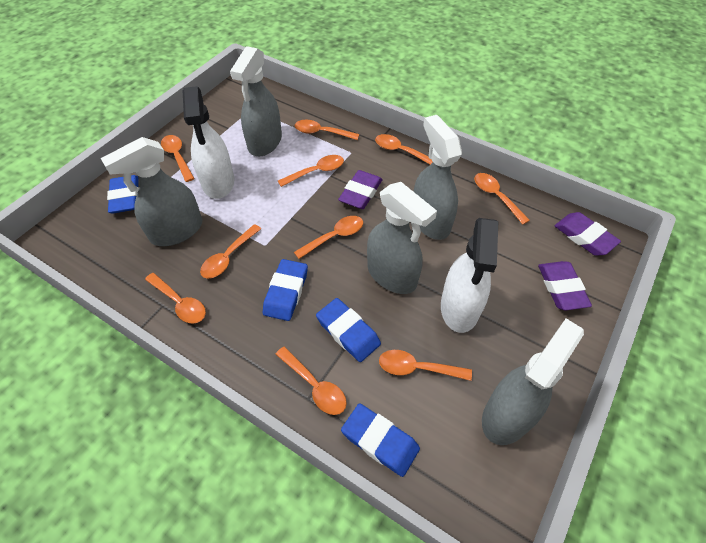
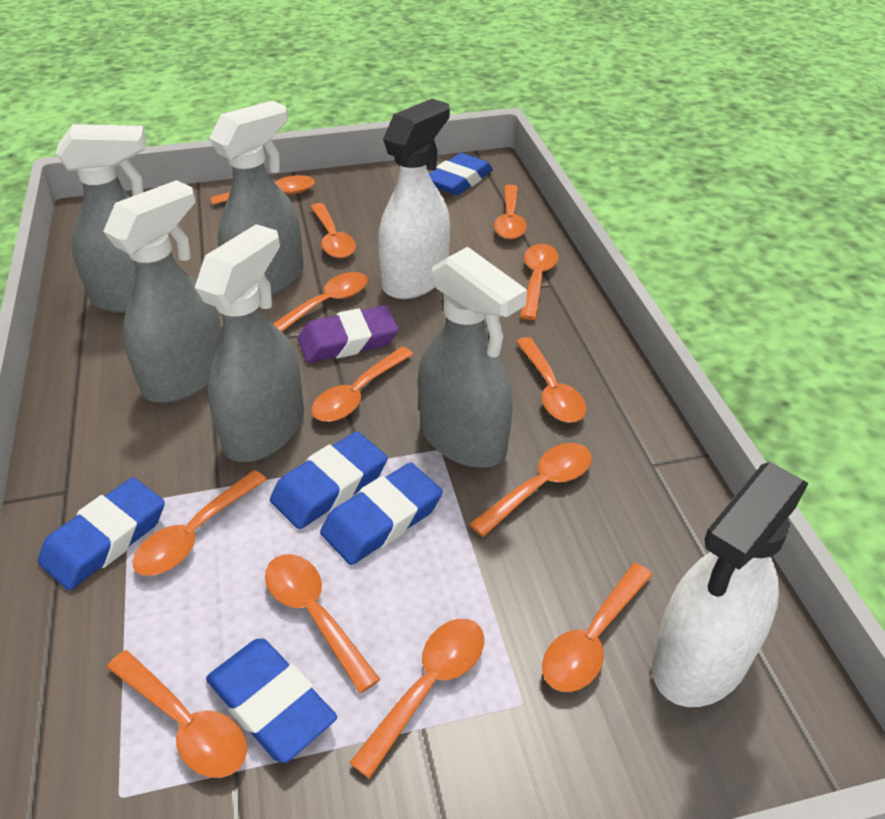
blue eraser: 4 -> 5
orange spoon: 10 -> 13
purple eraser: 3 -> 1

